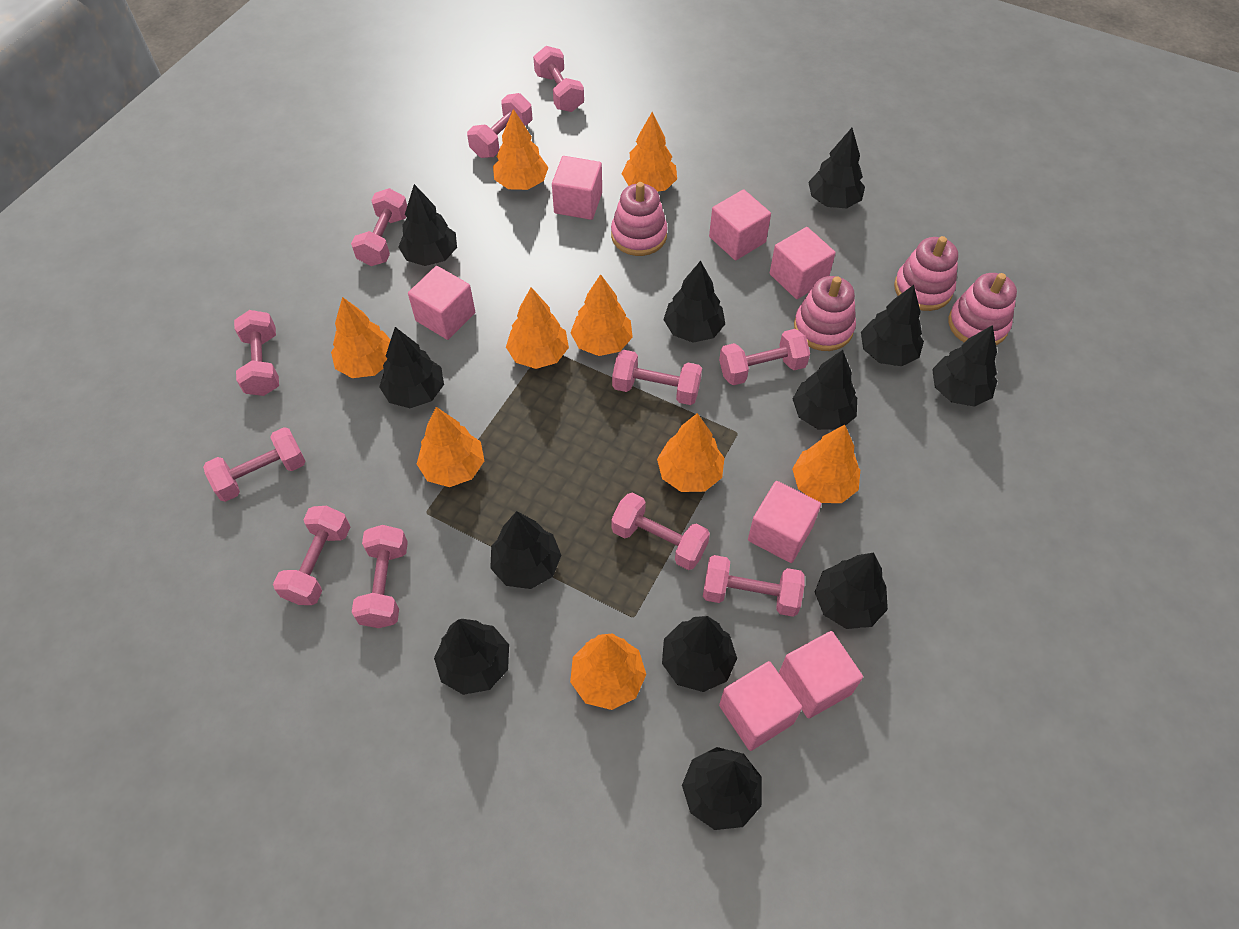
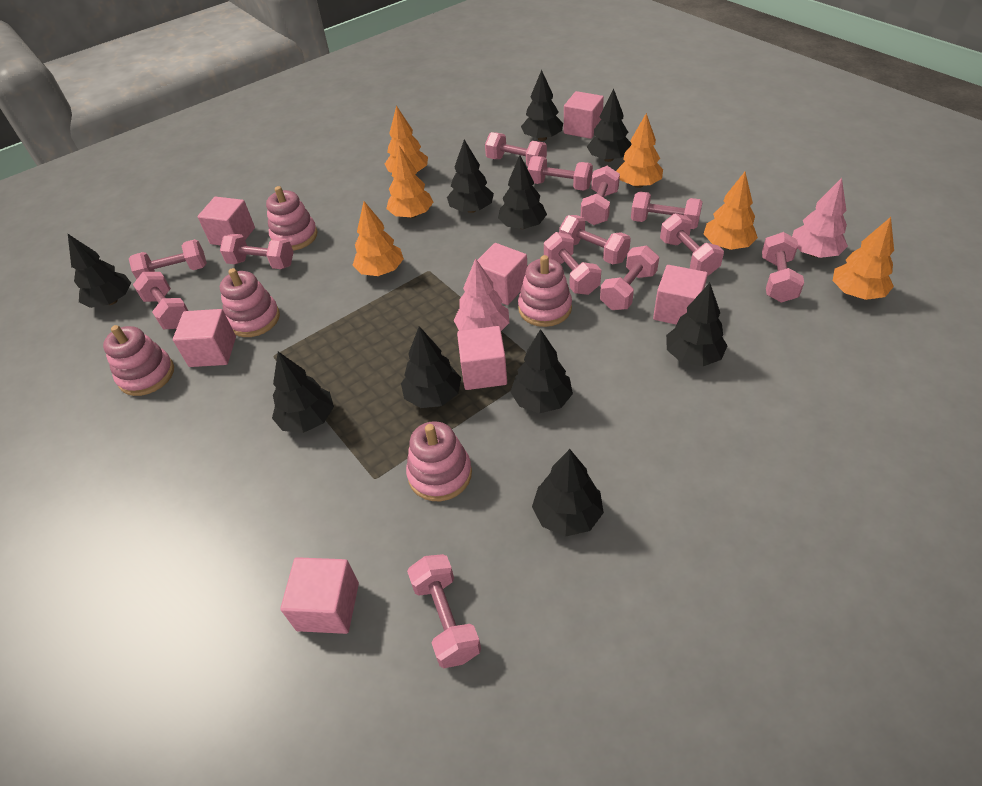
black tree: 12 -> 10
orange tree: 9 -> 6
pink dumbbell: 11 -> 13
pink stacking toy: 4 -> 5
pink tree: 0 -> 2

